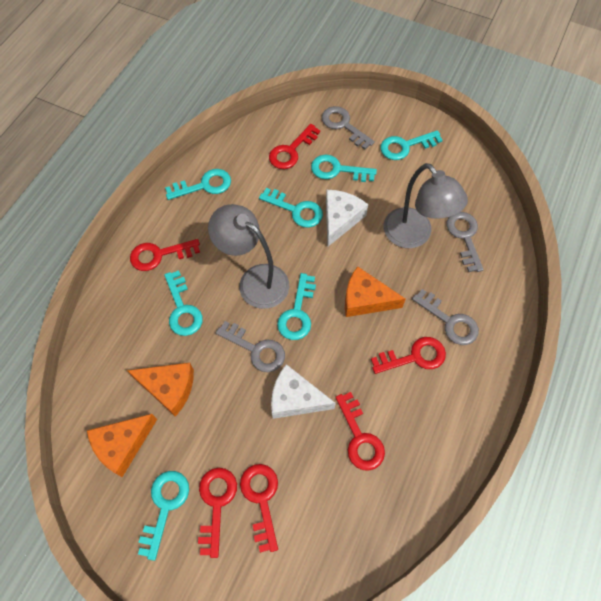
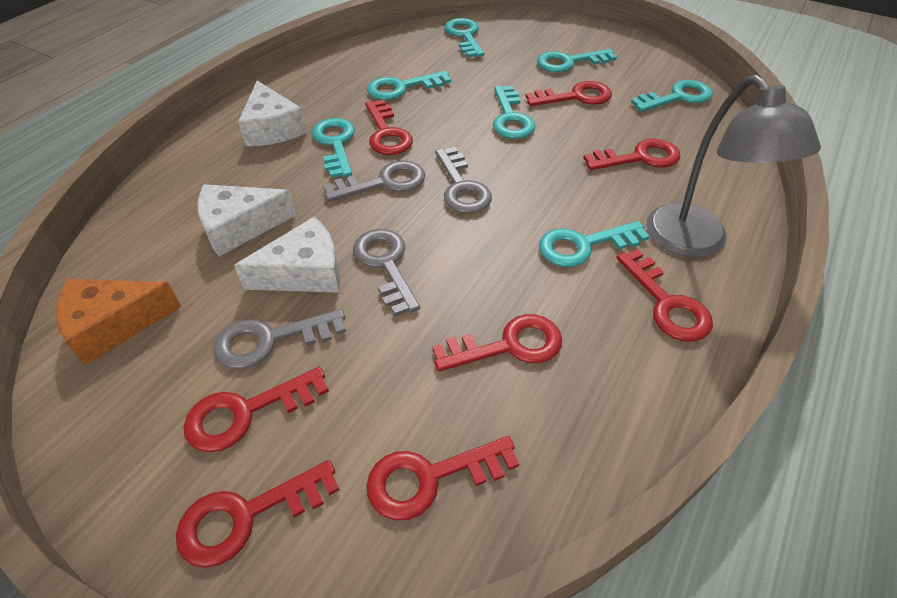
grey lamp: 2 -> 1
orange cheese: 3 -> 1
red key: 6 -> 8
white cheese: 2 -> 3

